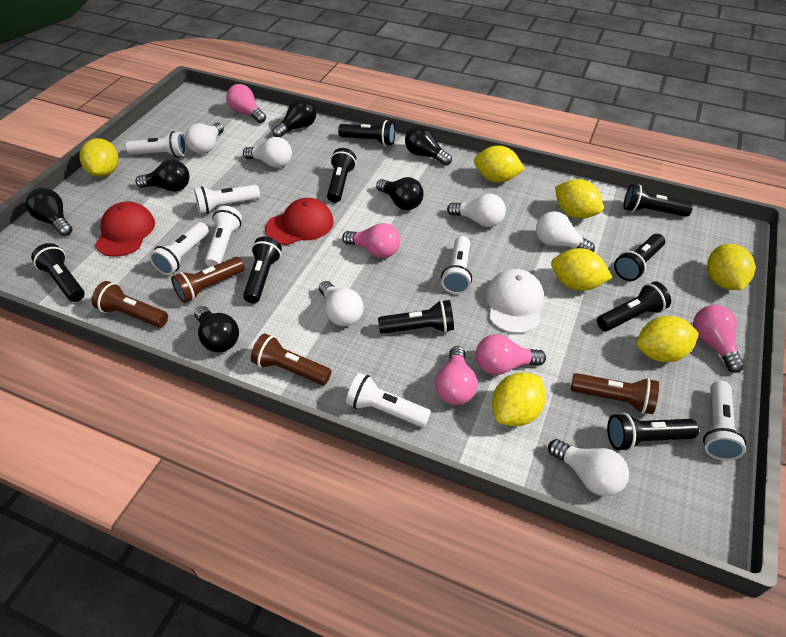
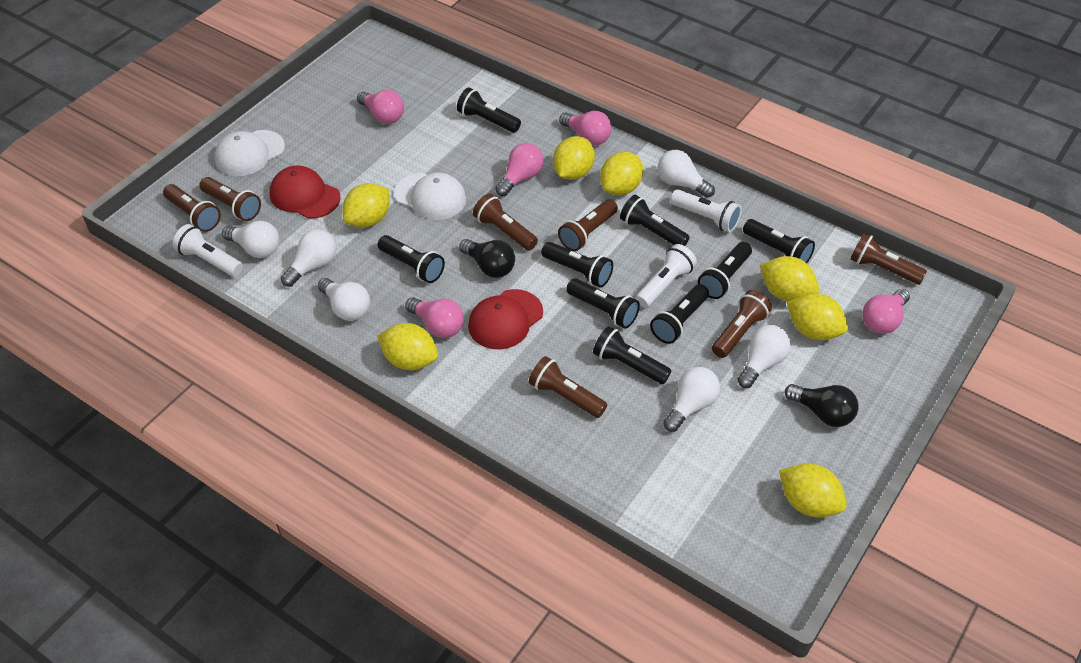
black light bulb: 6 -> 2
brown flashlight: 4 -> 7
white cap: 1 -> 2
white flashlight: 7 -> 3

